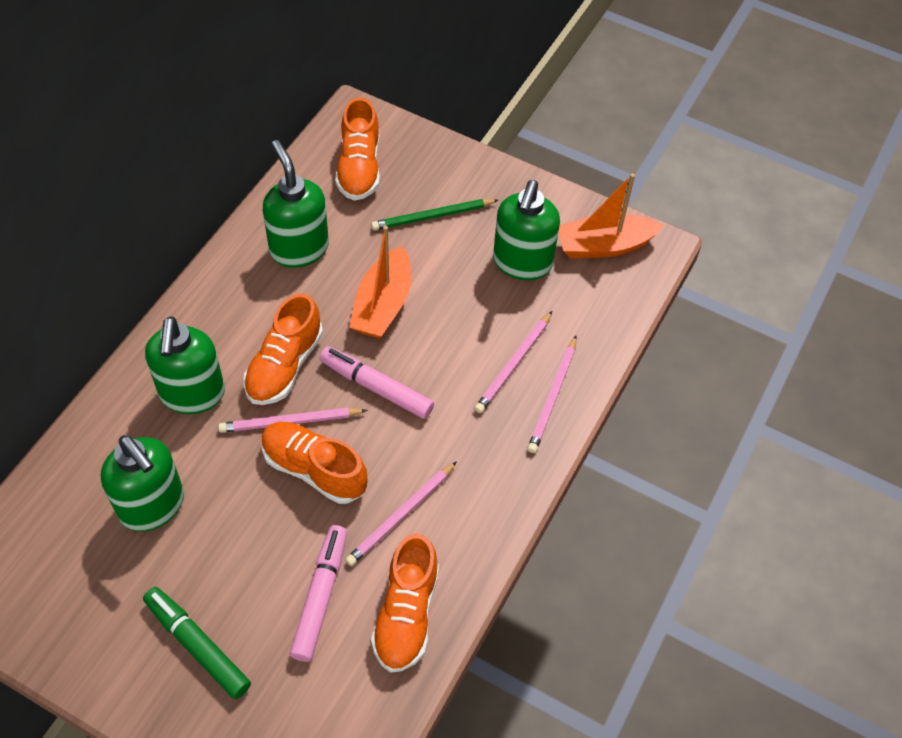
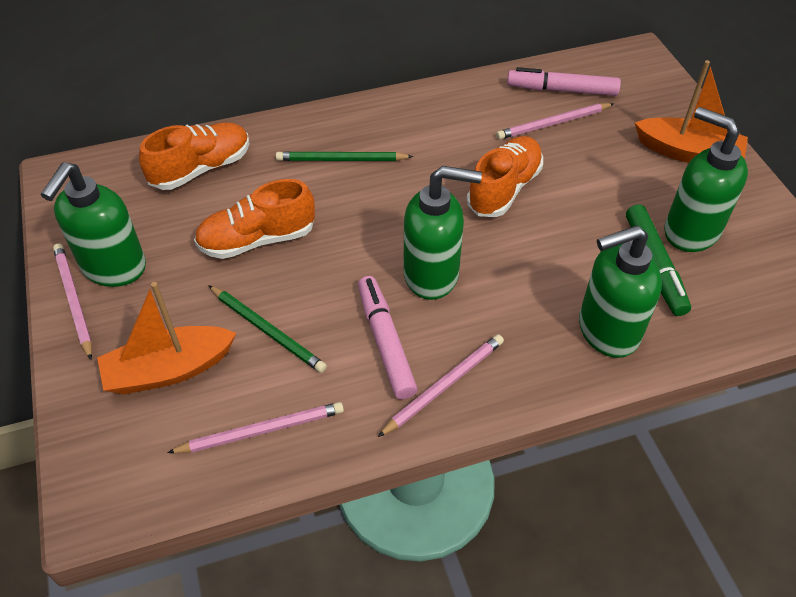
green pencil: 1 -> 2
orange shoe: 4 -> 3

